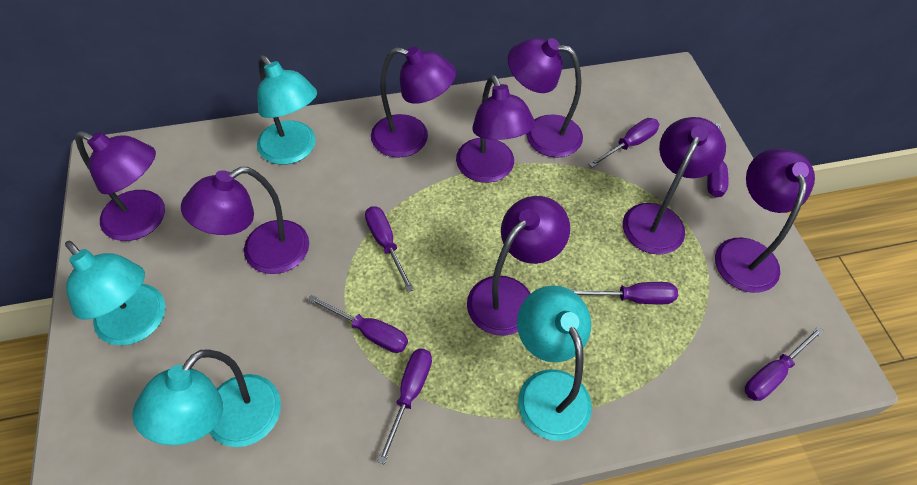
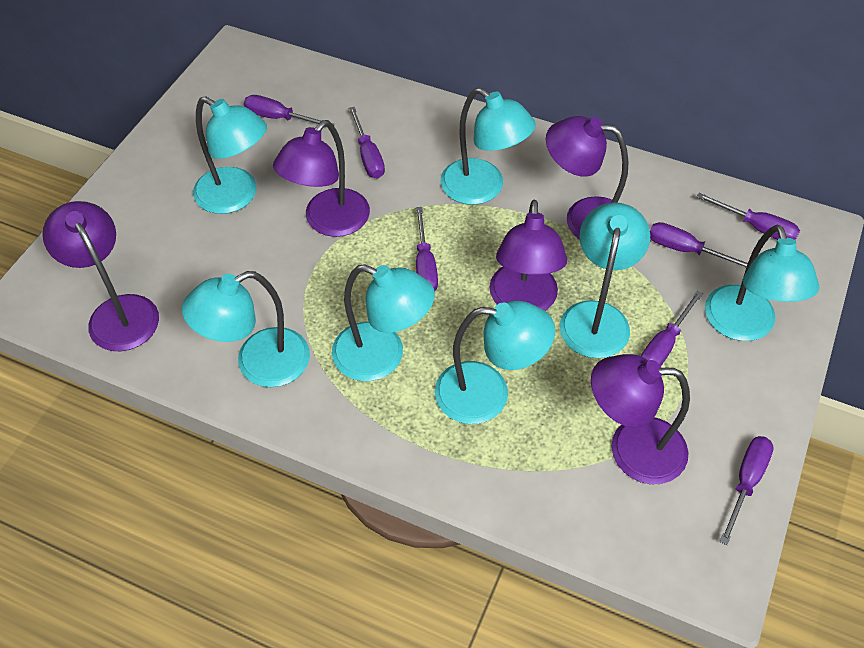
purple lamp: 8 -> 5
turquoise lamp: 4 -> 7

